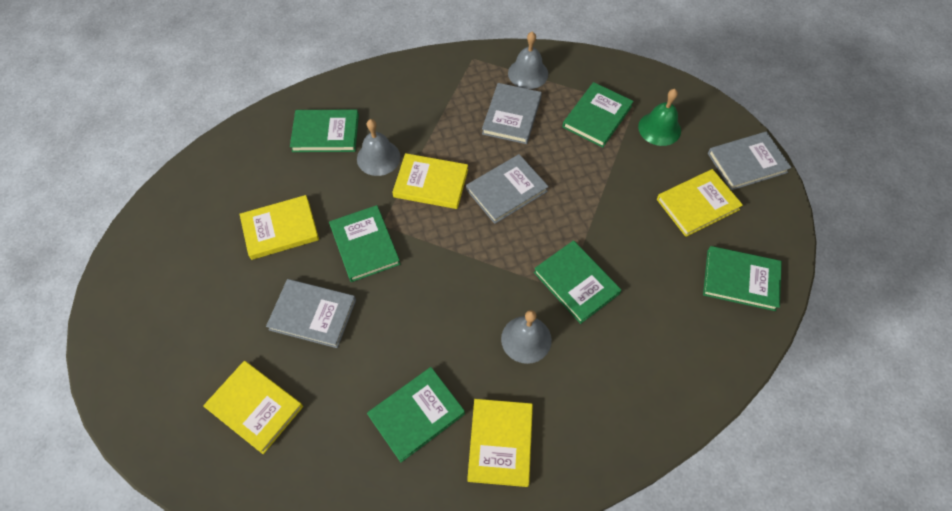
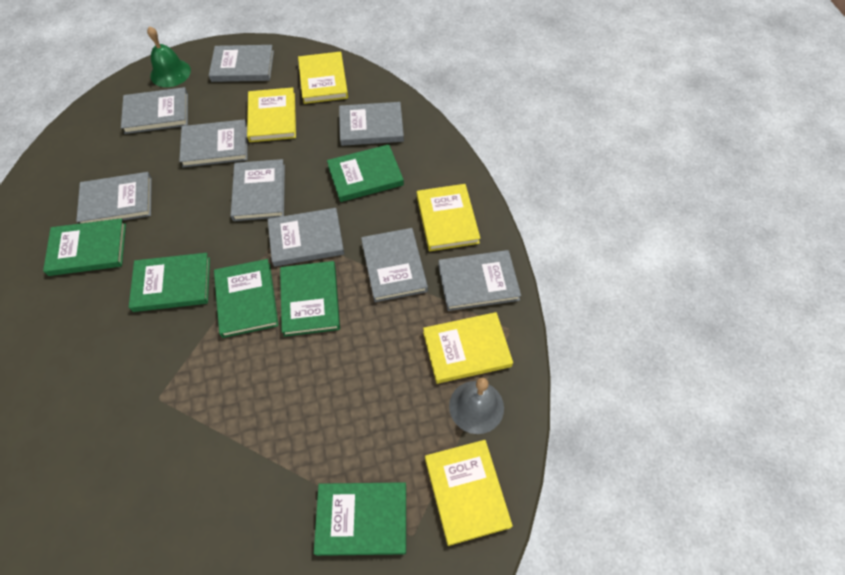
grey bell: 3 -> 1
grey book: 4 -> 9

